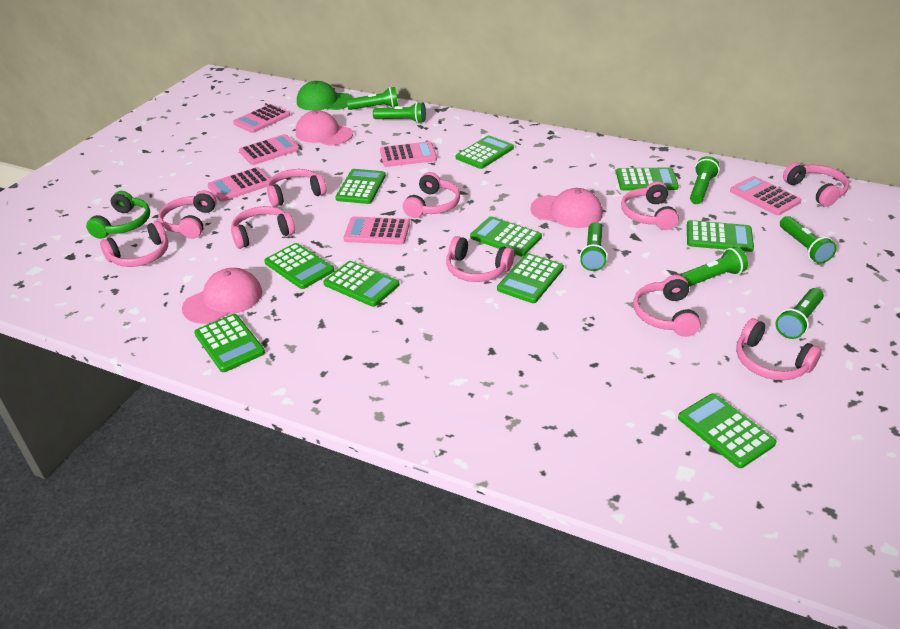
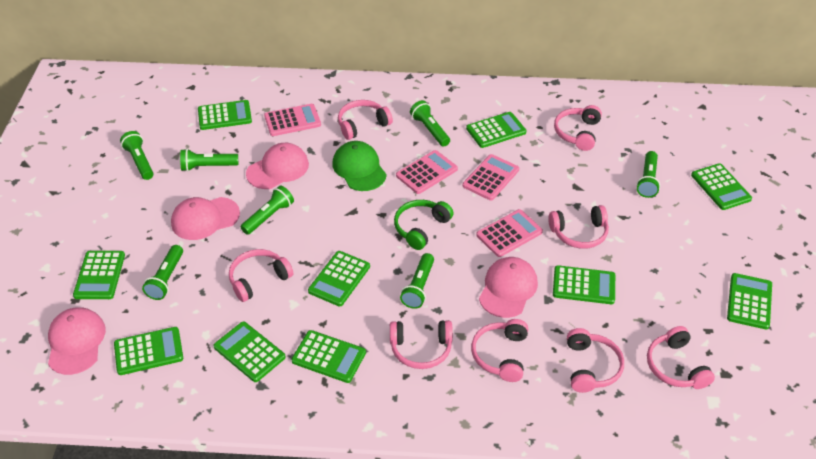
pink calculator: 6 -> 4
pink cap: 3 -> 4
pink headphones: 10 -> 8

